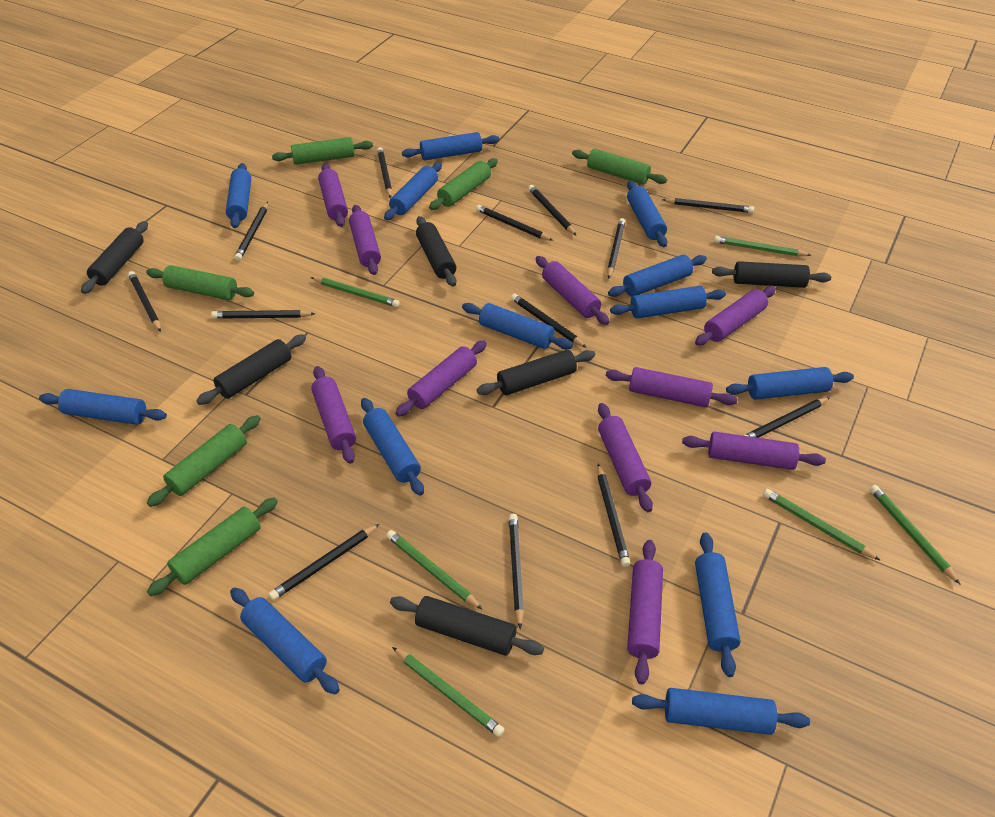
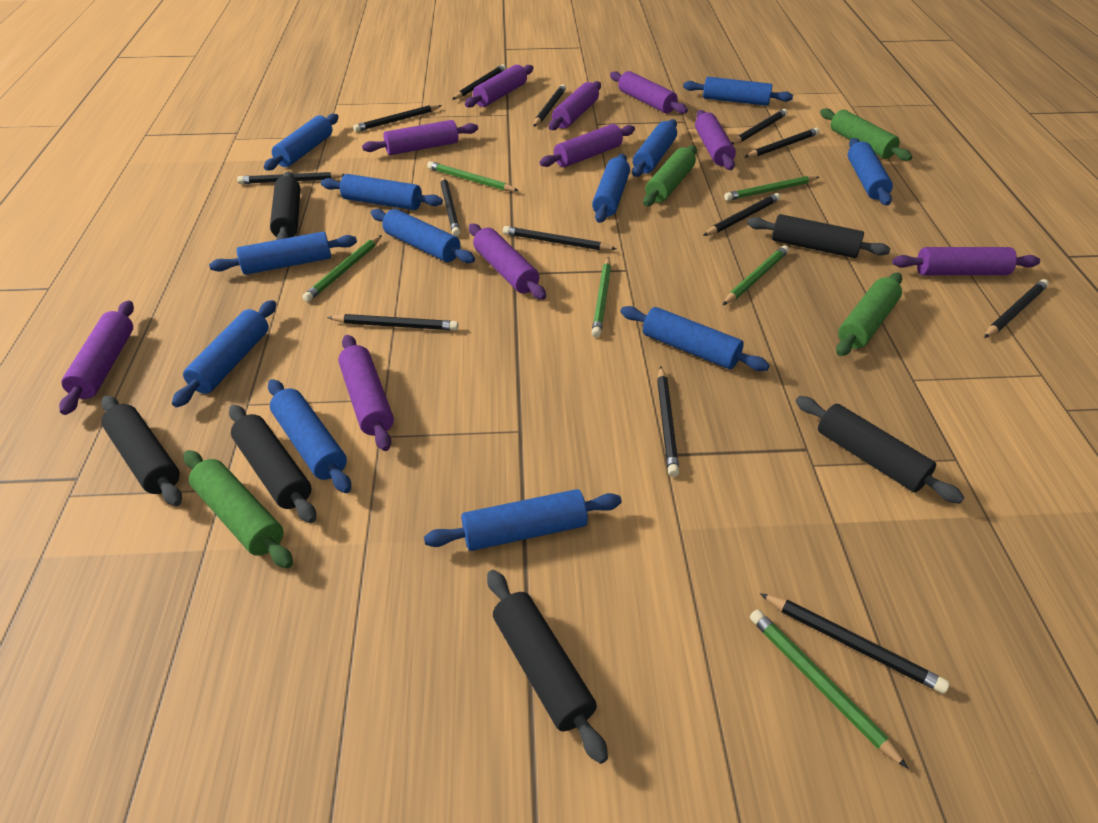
blue rolling pin: 13 -> 12
green rolling pin: 6 -> 4

